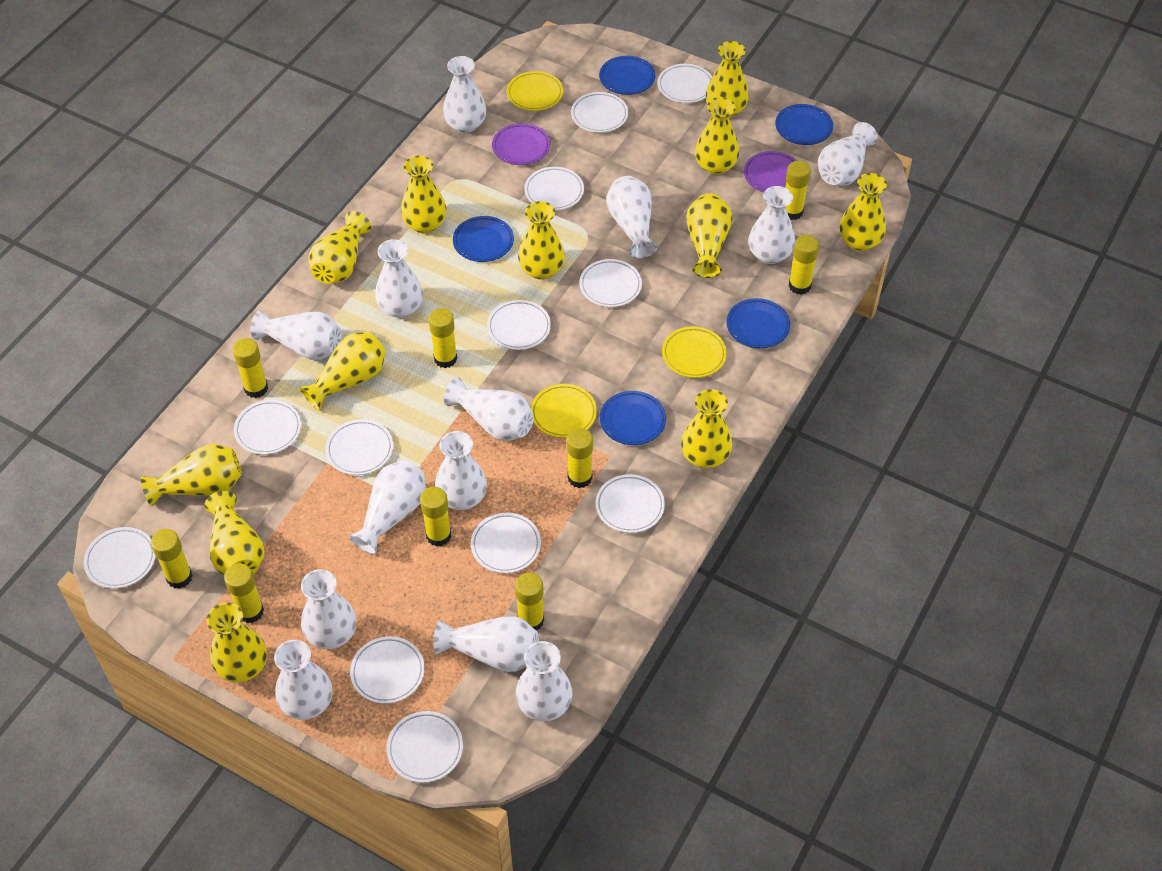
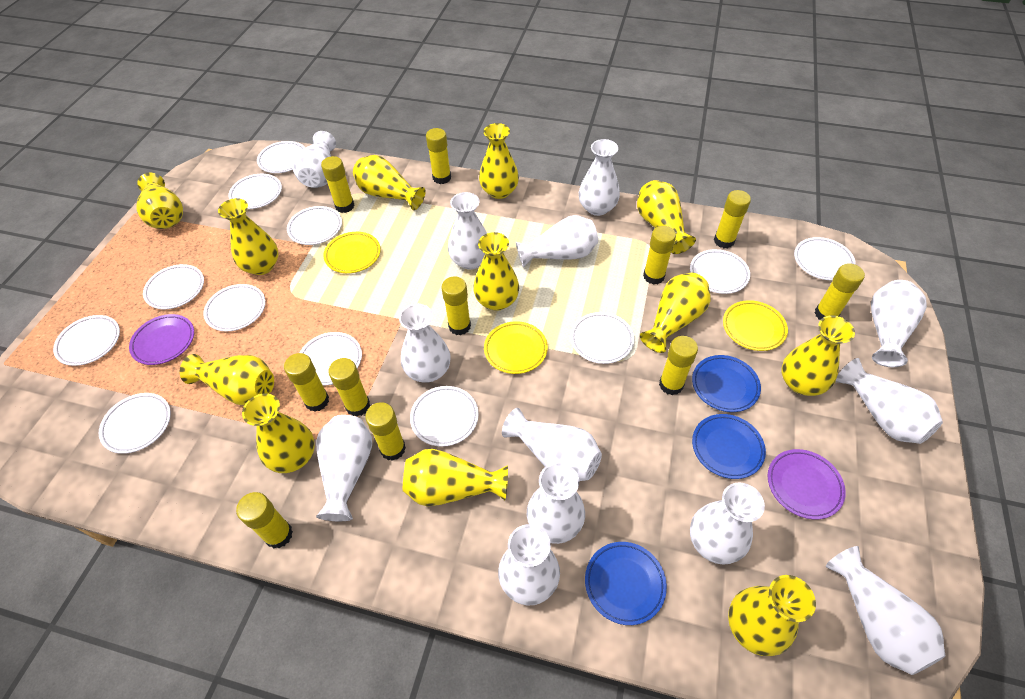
blue plate: 5 -> 3
yellow glue stick: 9 -> 11

